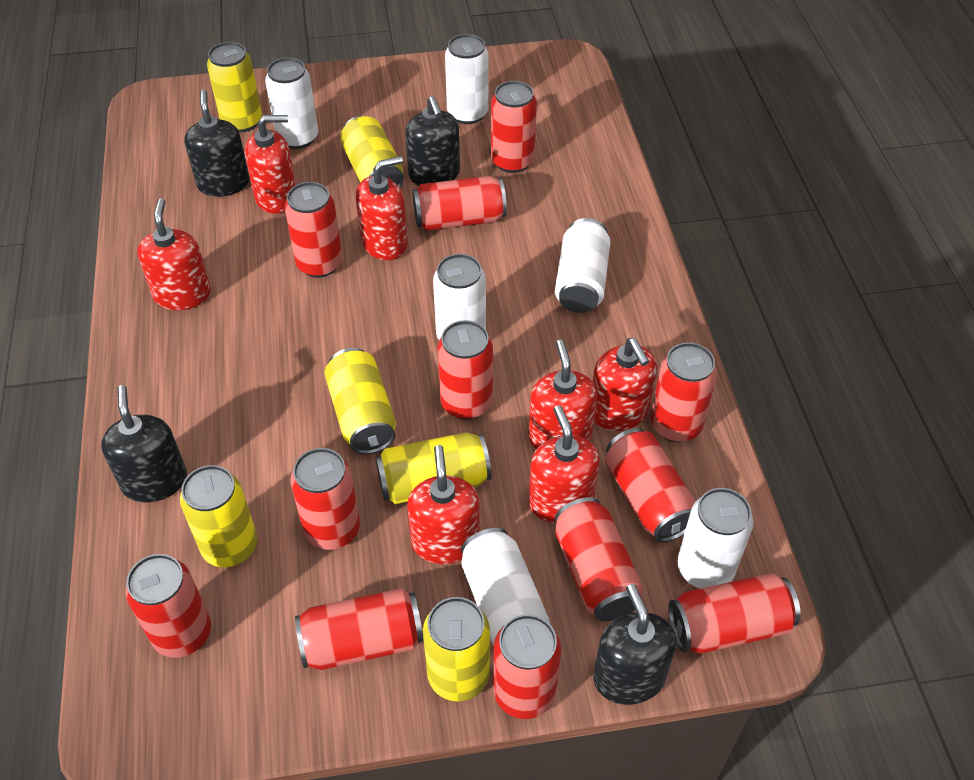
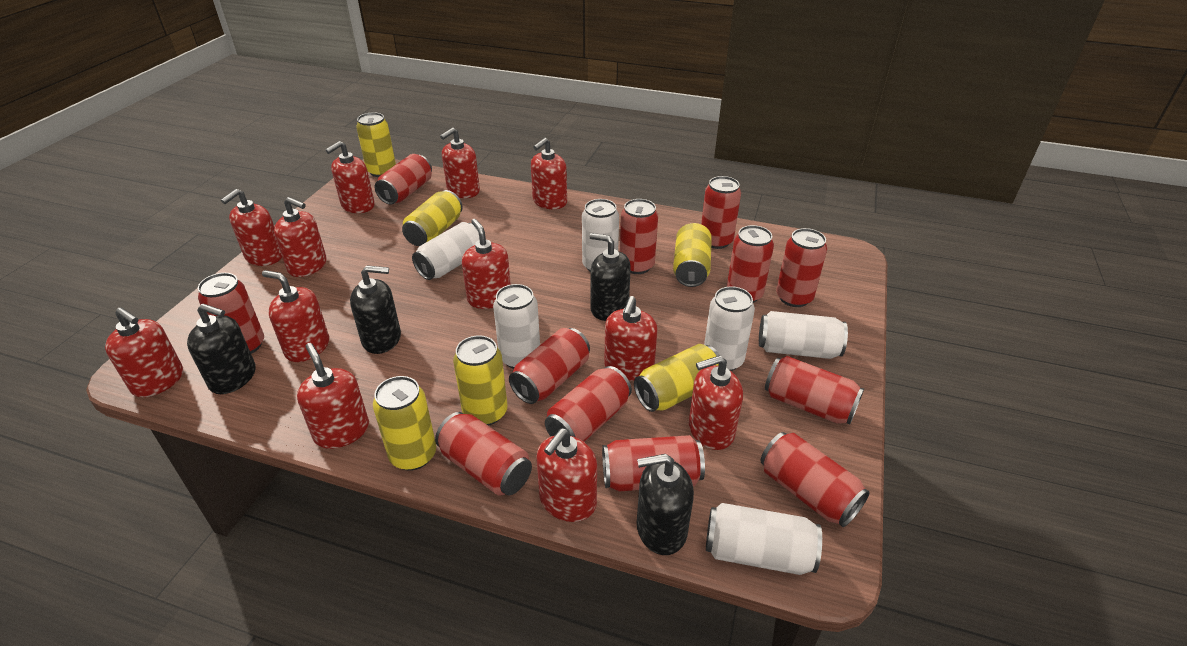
red soap dispenser: 7 -> 12

